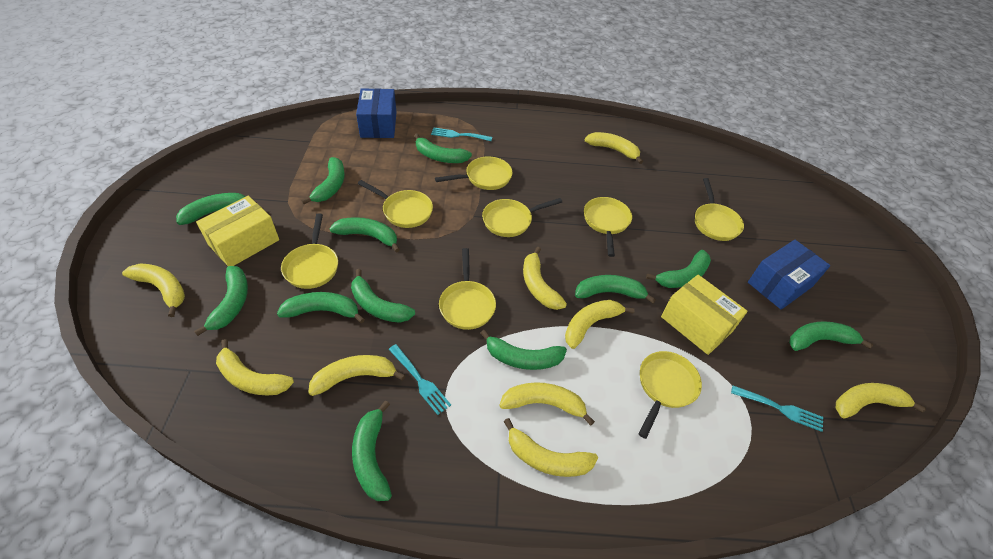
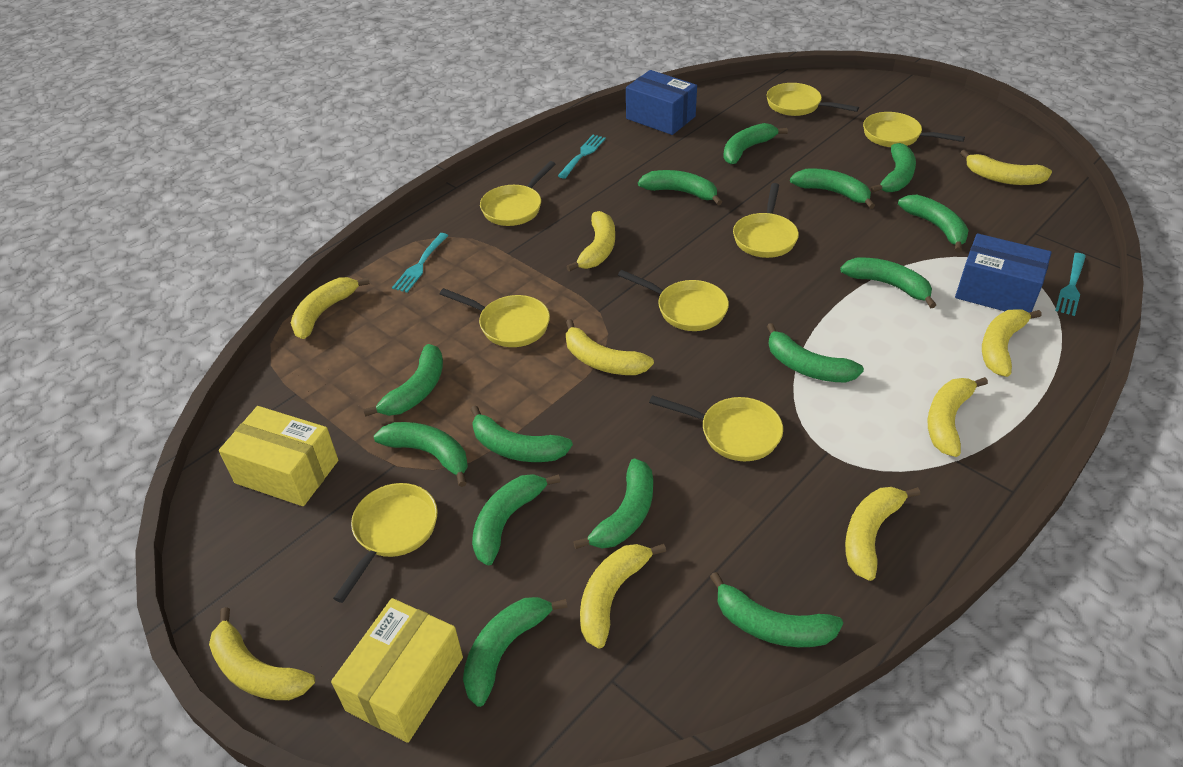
green banana: 12 -> 14

